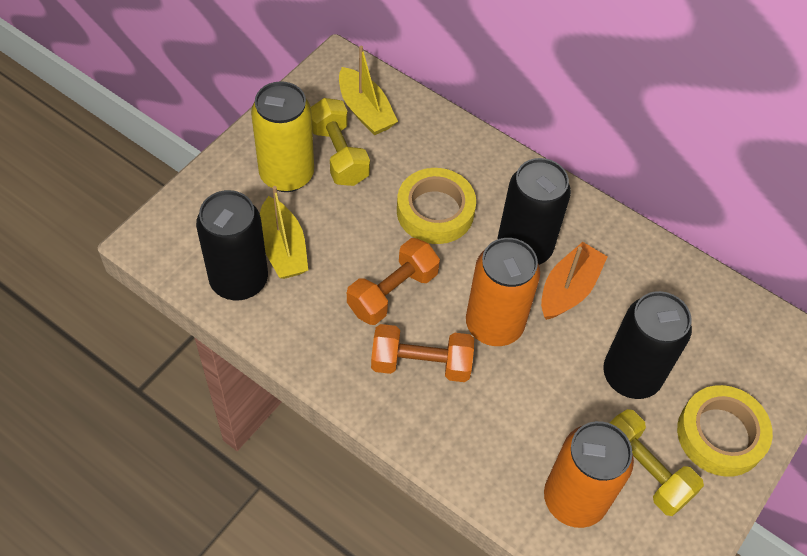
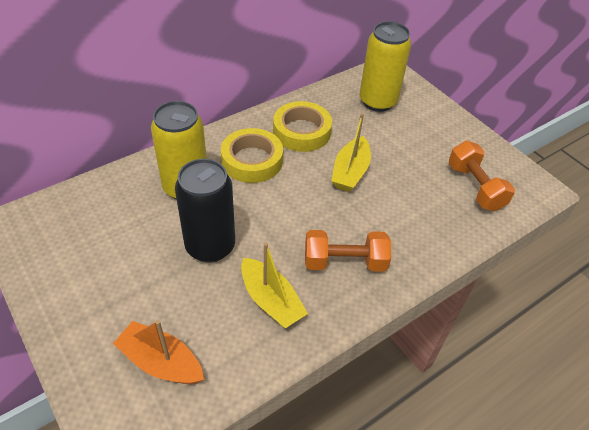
black can: 3 -> 1
orange can: 2 -> 0
yellow can: 1 -> 2
yellow dumbbell: 2 -> 0

